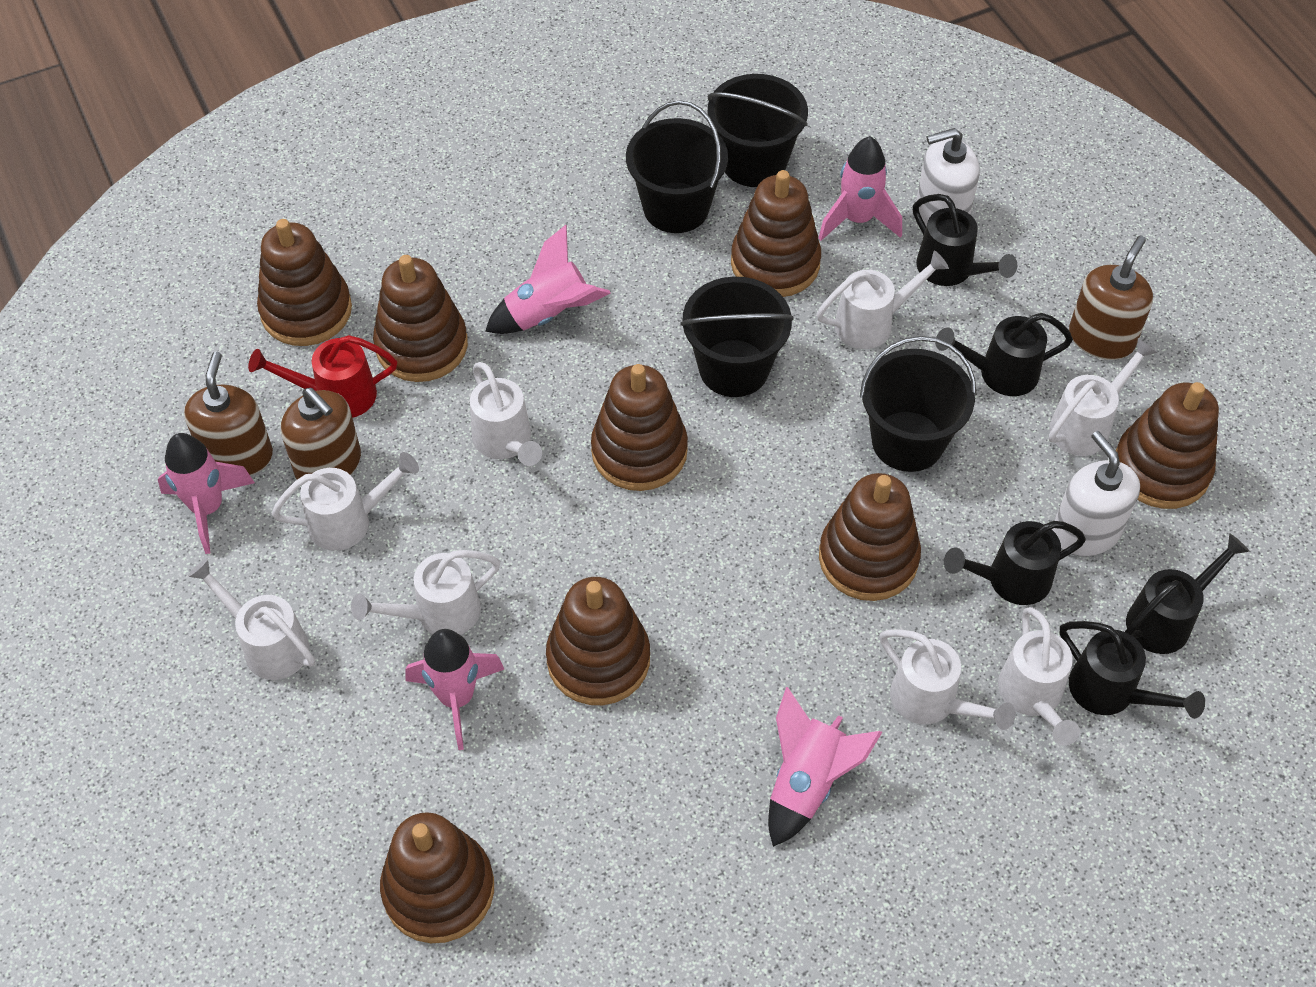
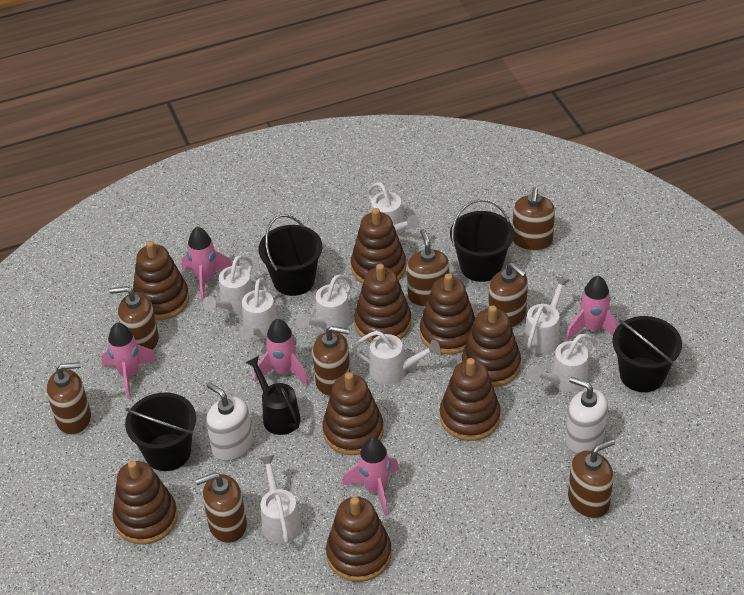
black watering can: 5 -> 1
brown soap dispenser: 3 -> 8
brown stacking toy: 8 -> 9
red watering can: 1 -> 0

